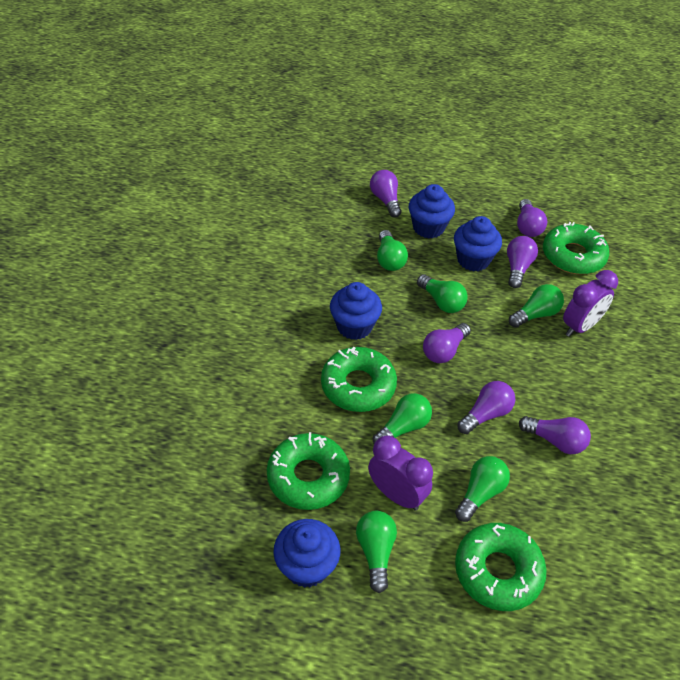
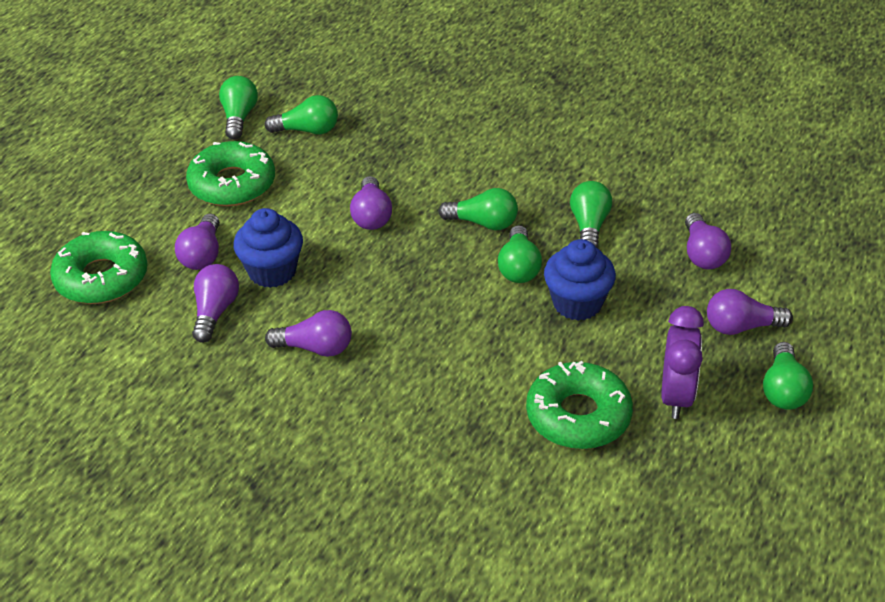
blue cupcake: 4 -> 2
green donut: 4 -> 3
purple clock: 2 -> 1

